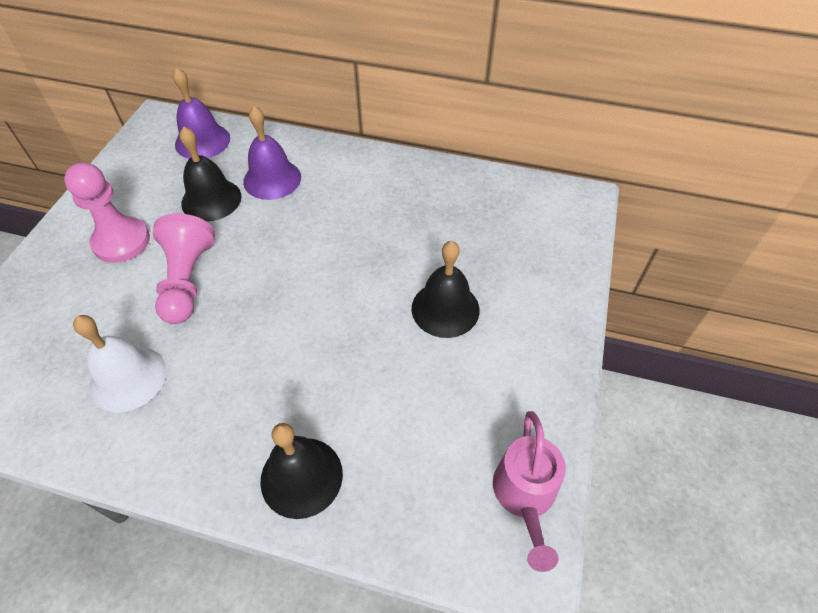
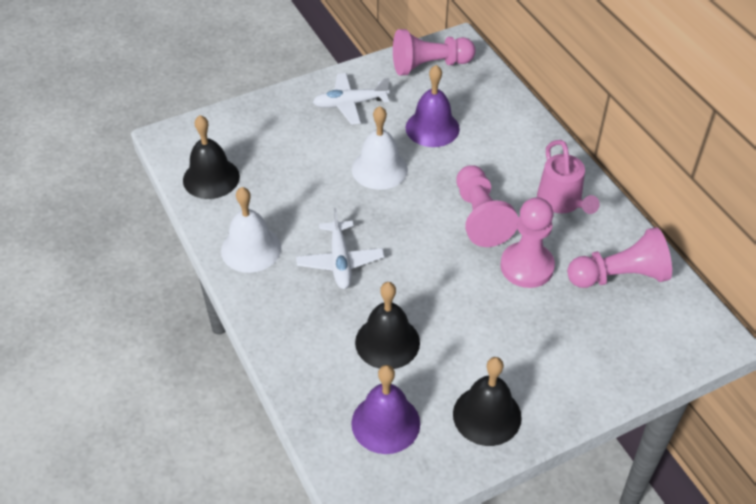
pink pawn: 2 -> 4
white bell: 1 -> 2
white plane: 0 -> 2

